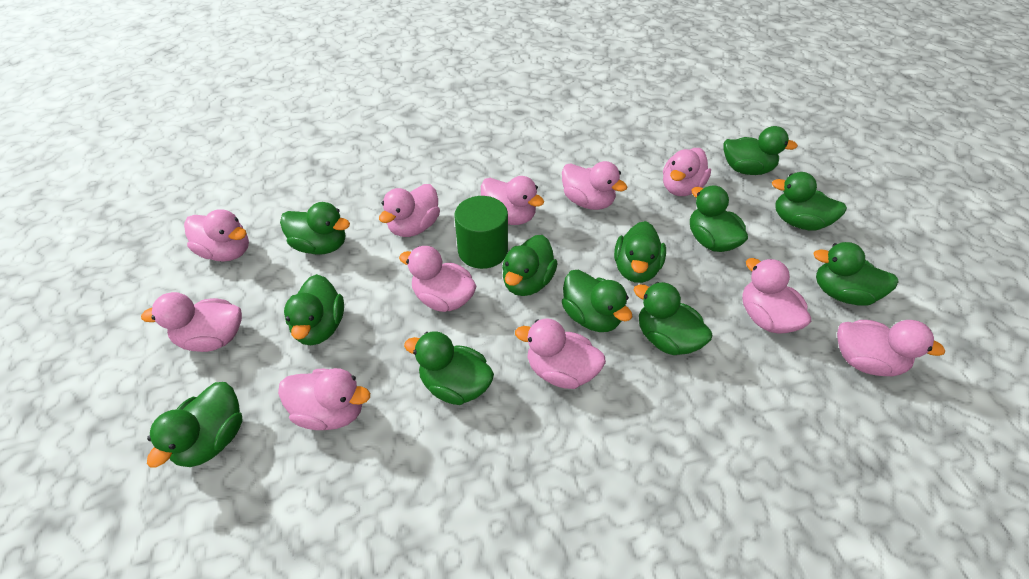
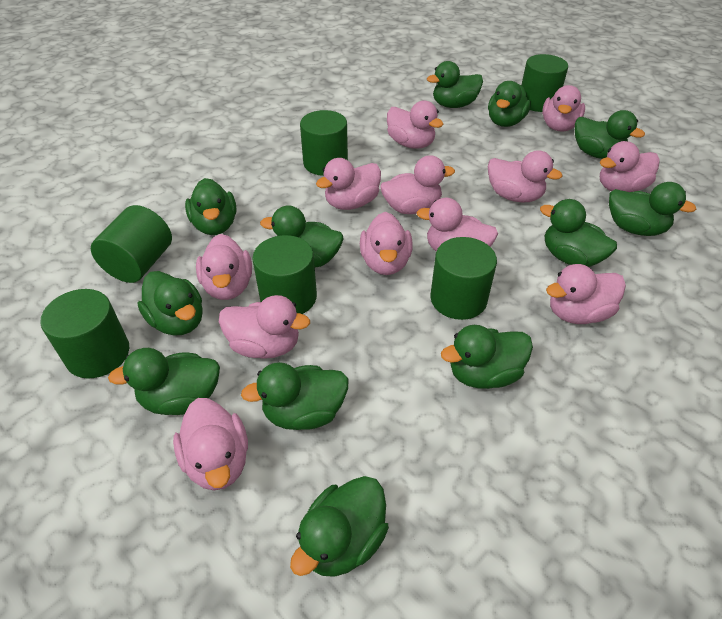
green cylinder: 1 -> 6
pink duck: 11 -> 12

